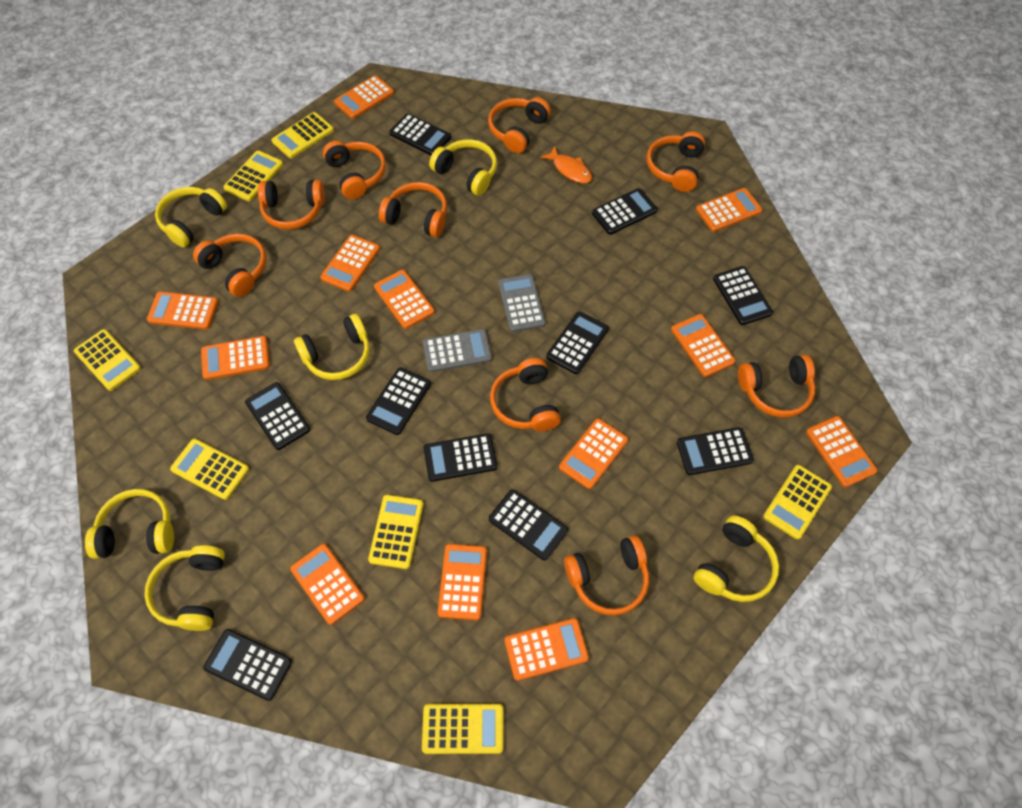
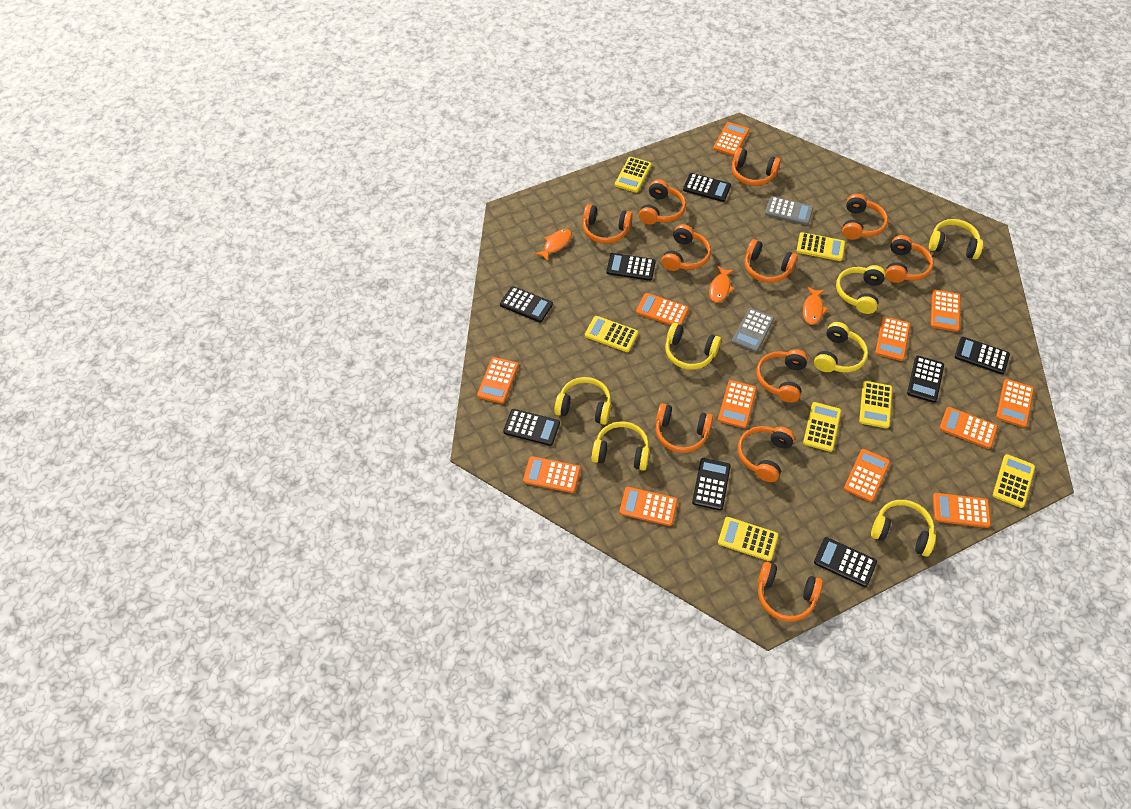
black calculator: 10 -> 8
orange fish: 1 -> 3
orange headphones: 9 -> 11
yellow headphones: 6 -> 7

